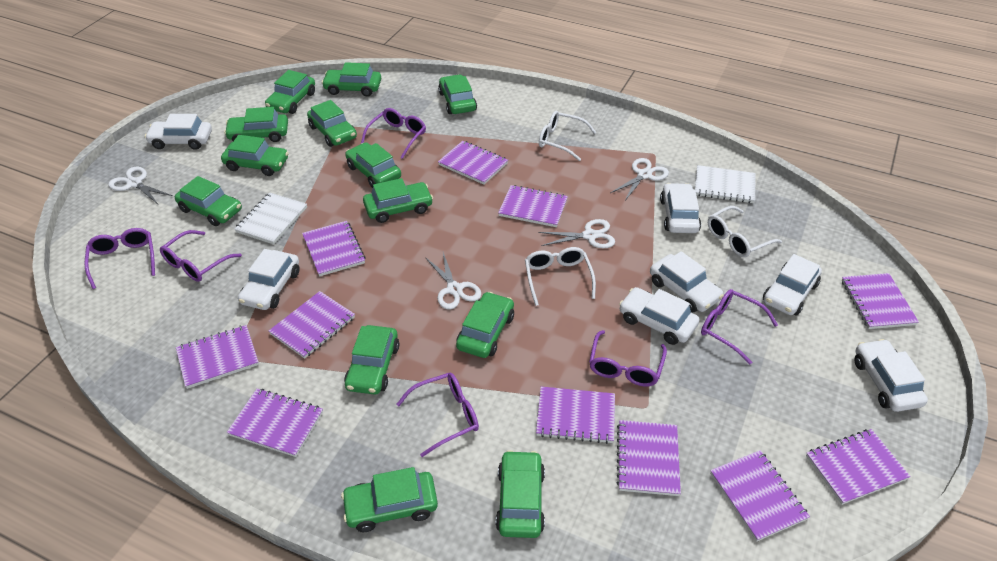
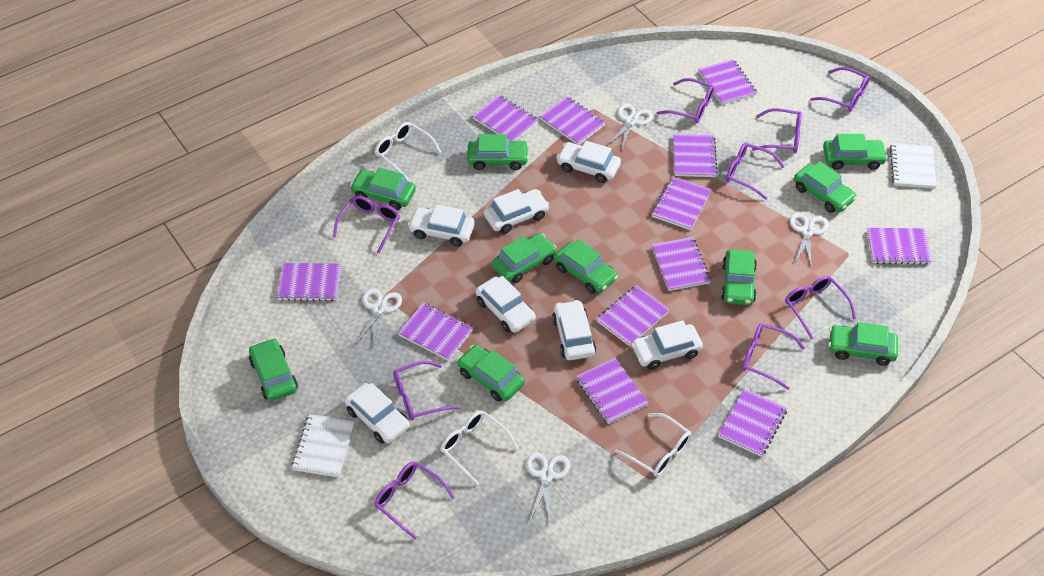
green car: 13 -> 10
purple glasses: 6 -> 9
purple notebook: 11 -> 12

